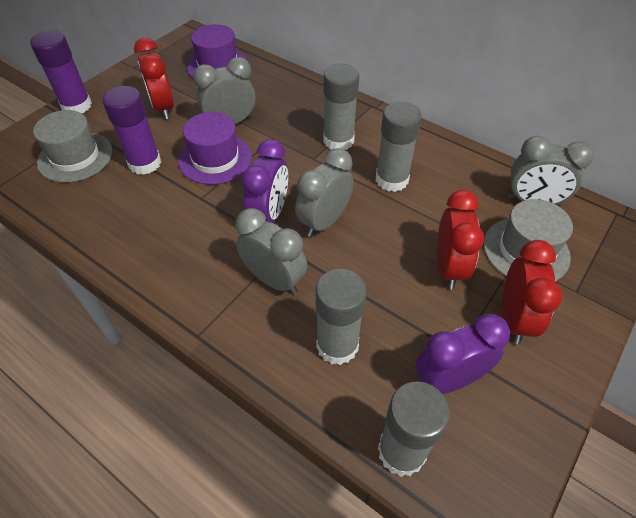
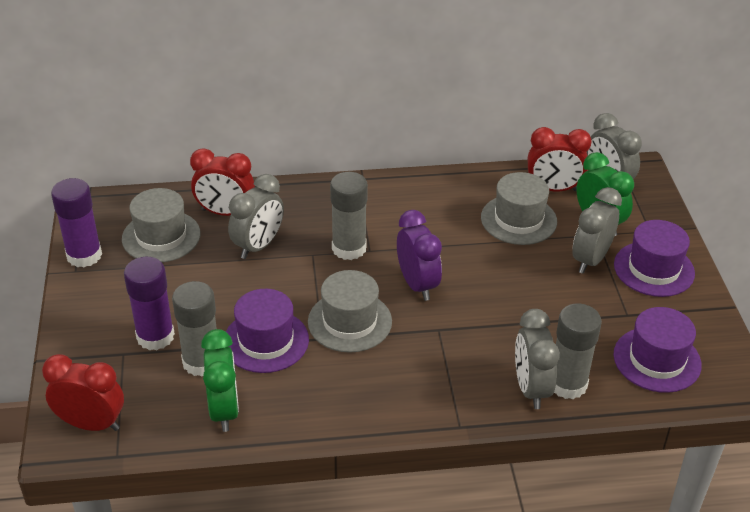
green clock: 0 -> 2
grey glue stick: 4 -> 3
grey hat: 2 -> 3
purple clock: 2 -> 1
purple hat: 2 -> 3

